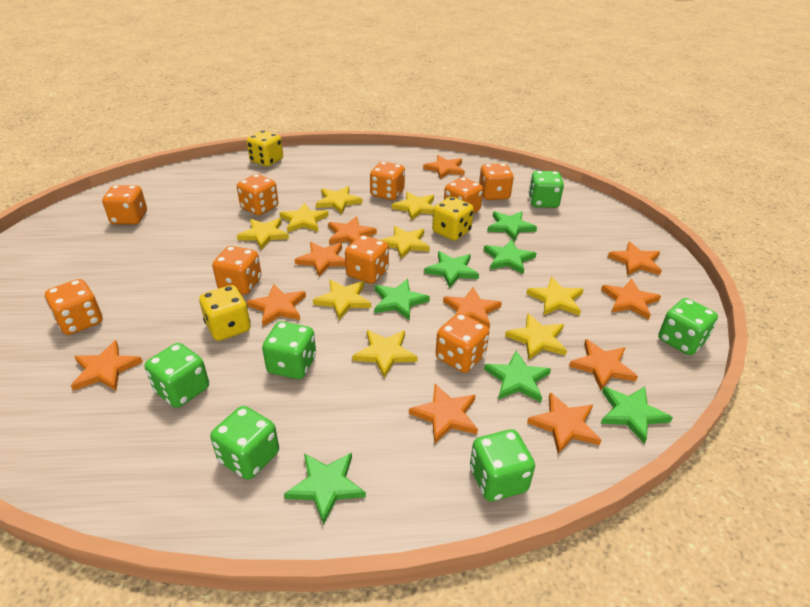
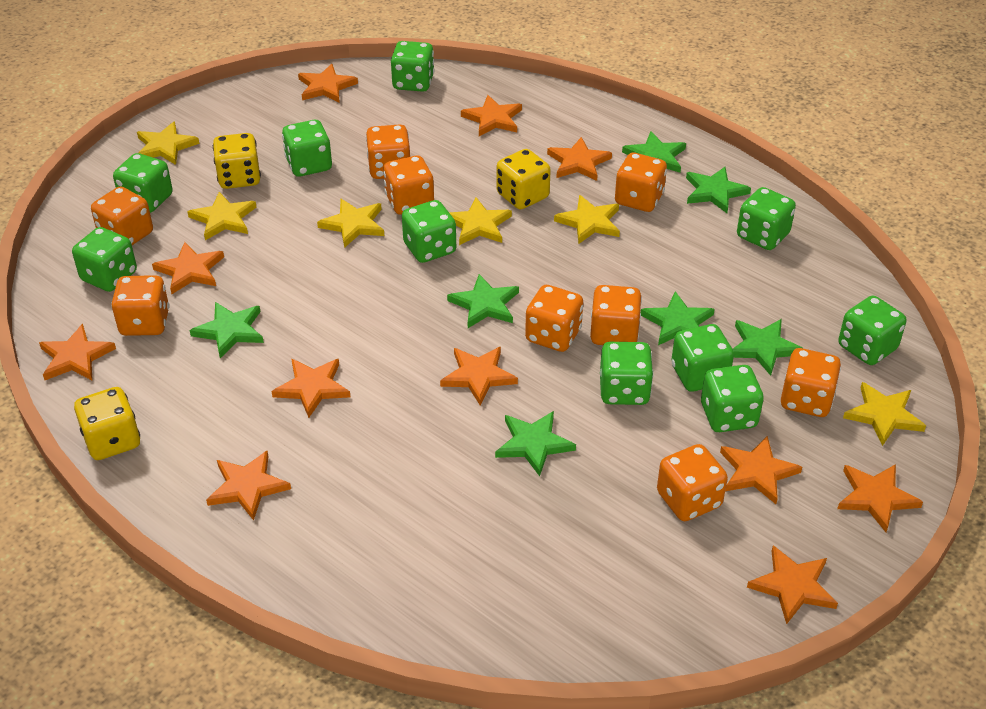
green dice: 6 -> 10
yellow star: 9 -> 6

